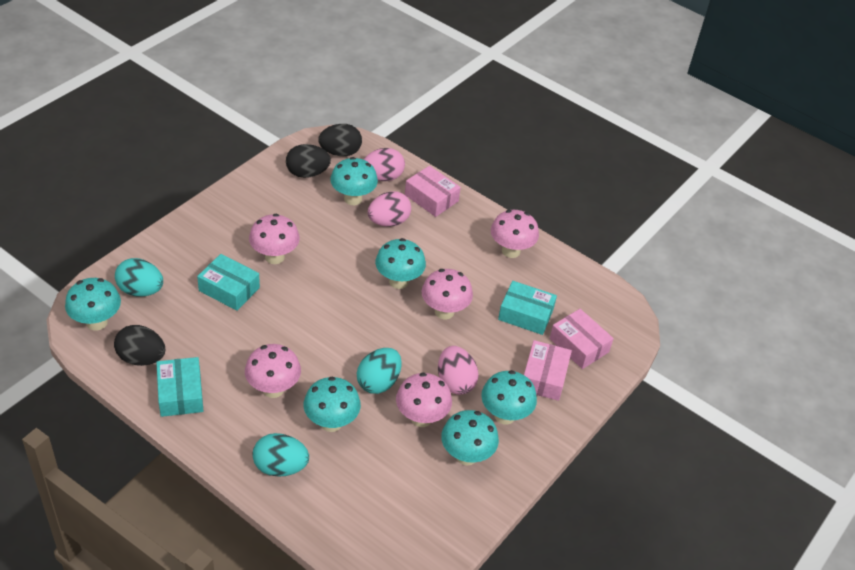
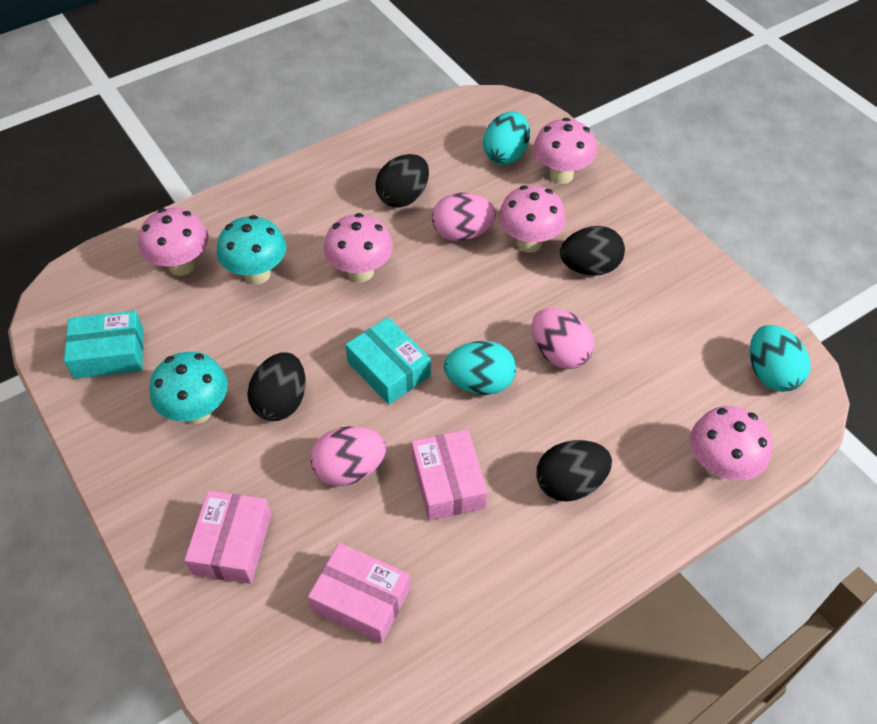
black egg: 3 -> 4
turquoise box: 3 -> 2
turquoise mushroom: 6 -> 2

